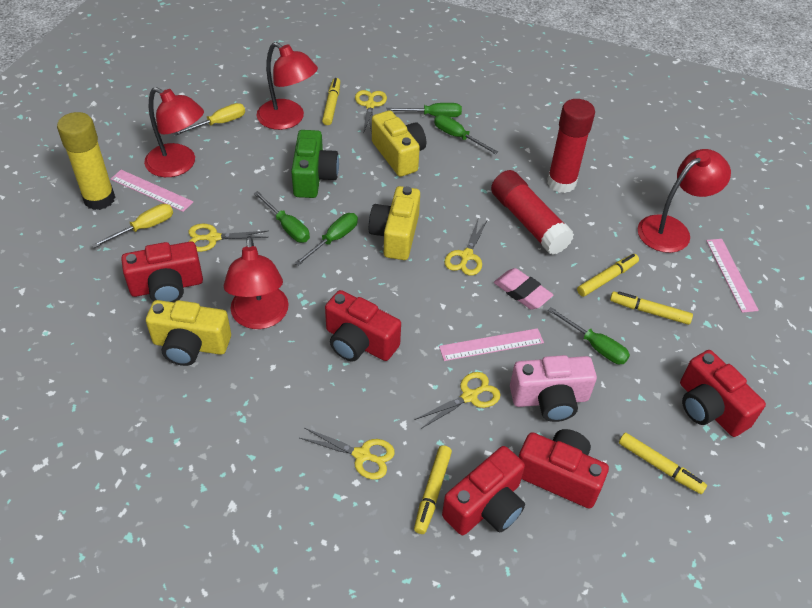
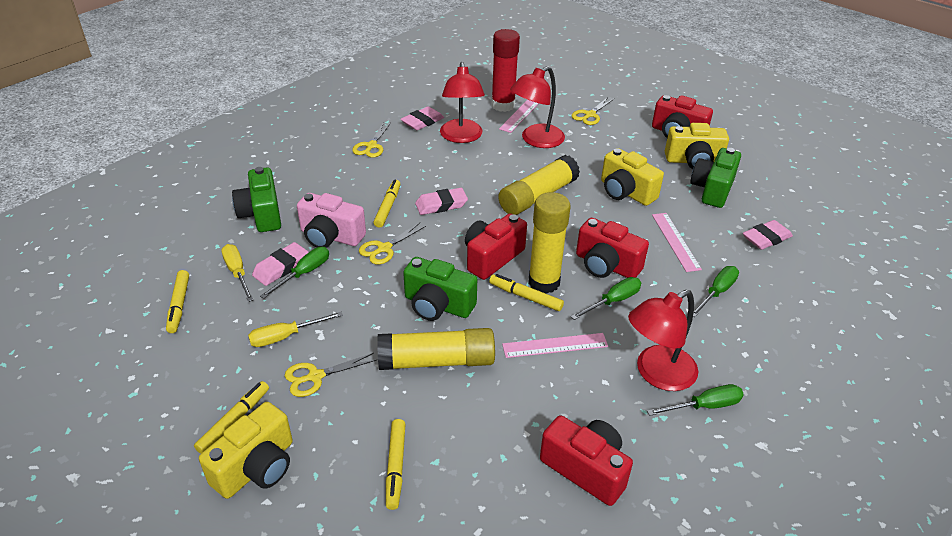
green camera: 1 -> 3
green screwdriver: 5 -> 4
pink eraser: 1 -> 4
red camera: 5 -> 4
red glue stick: 2 -> 1
red lamp: 4 -> 3
yellow glue stick: 1 -> 3
yellow scissors: 5 -> 4

